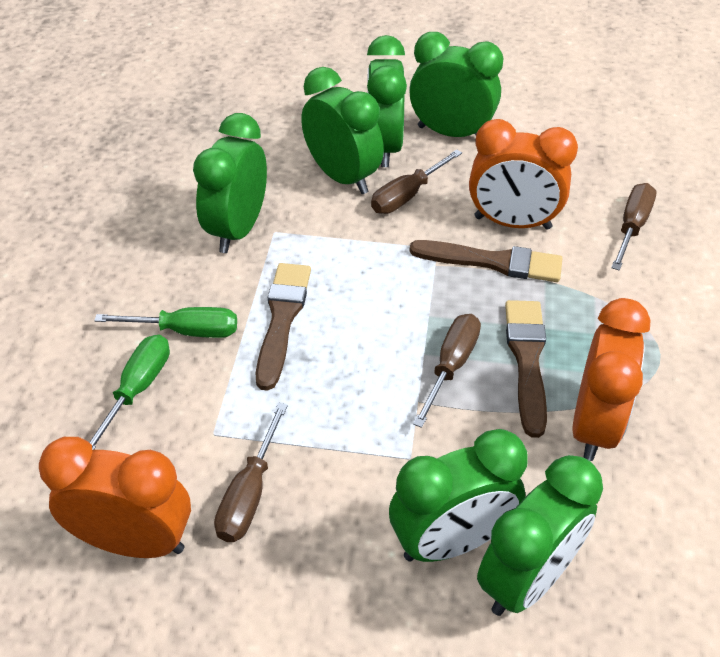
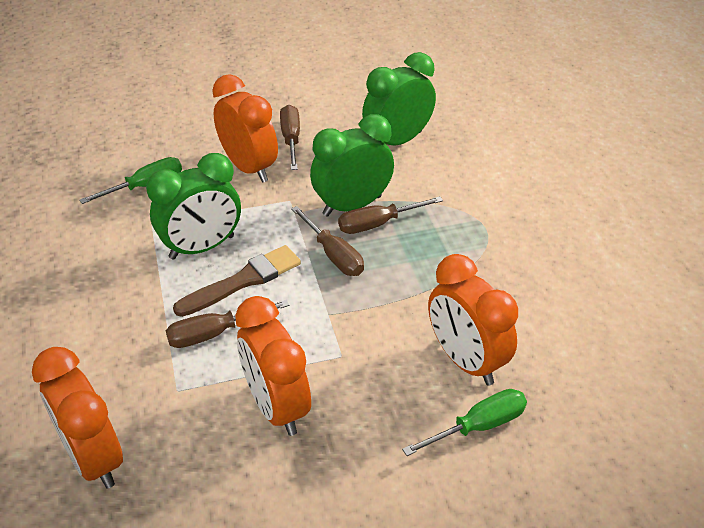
brown brush: 3 -> 1
green clock: 6 -> 3
orange clock: 3 -> 4

